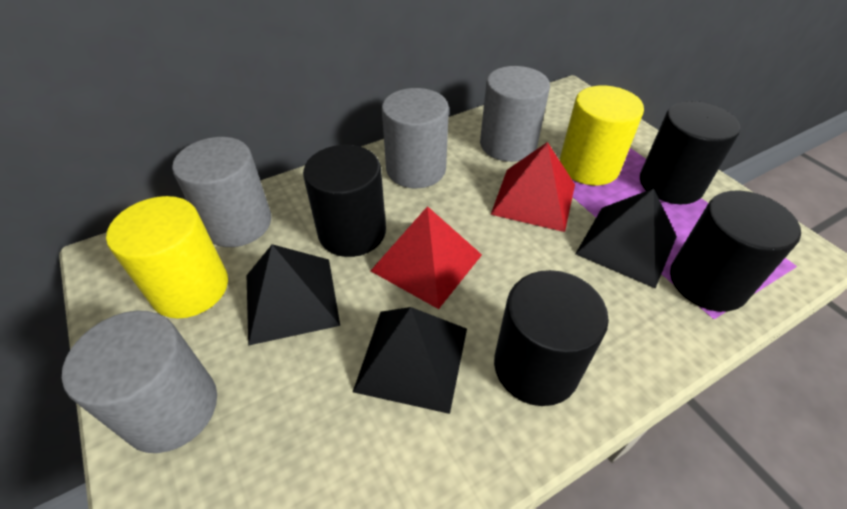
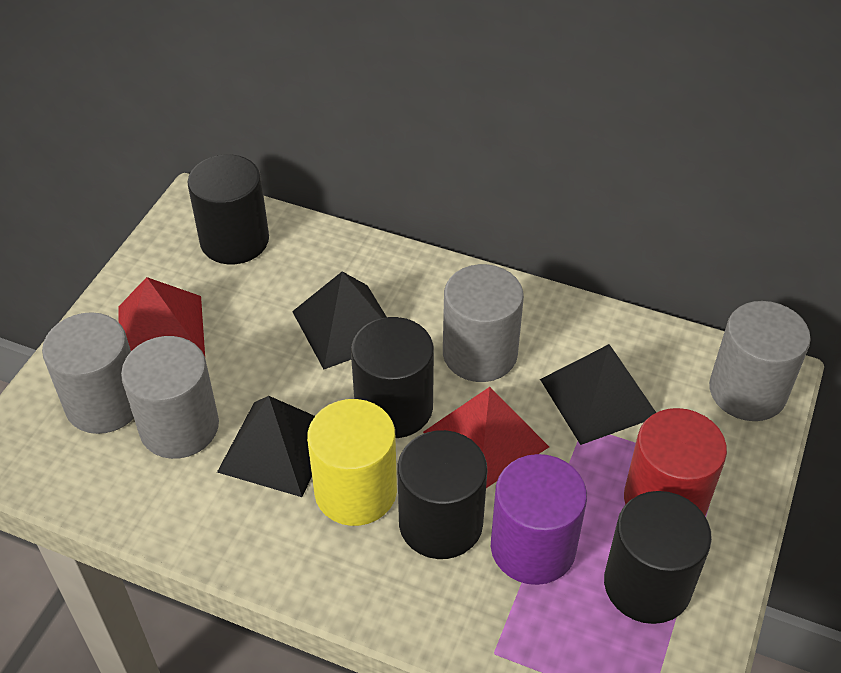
purple cylinder: 0 -> 1
red cylinder: 0 -> 1
yellow cylinder: 2 -> 1

